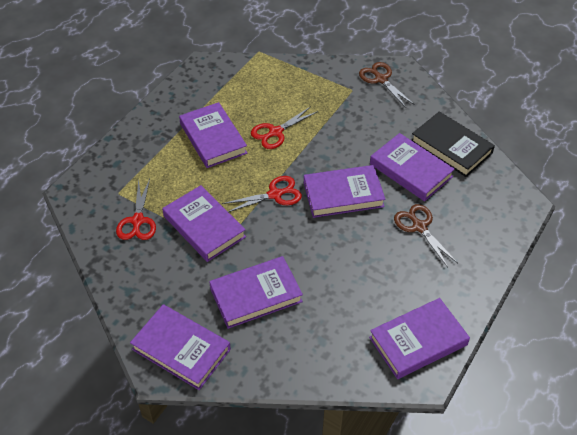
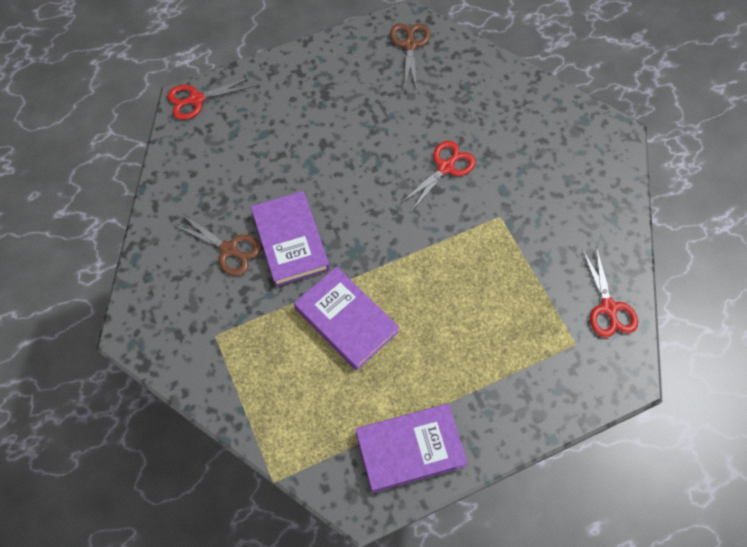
black book: 1 -> 0
purple book: 7 -> 3

